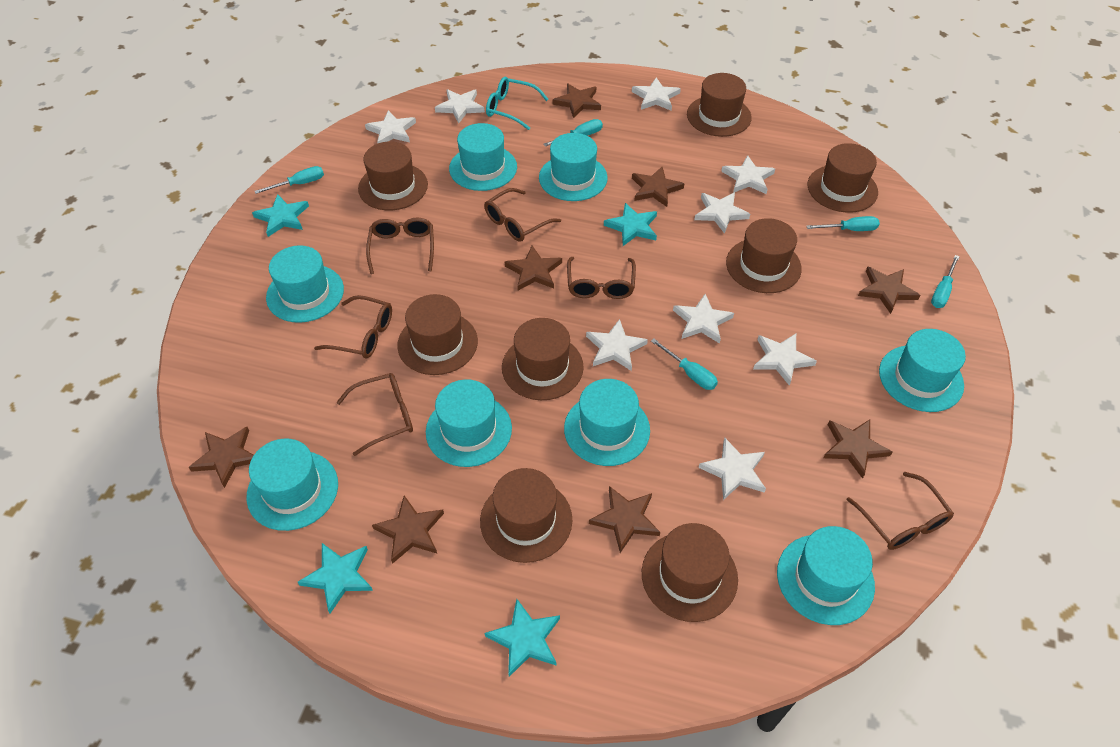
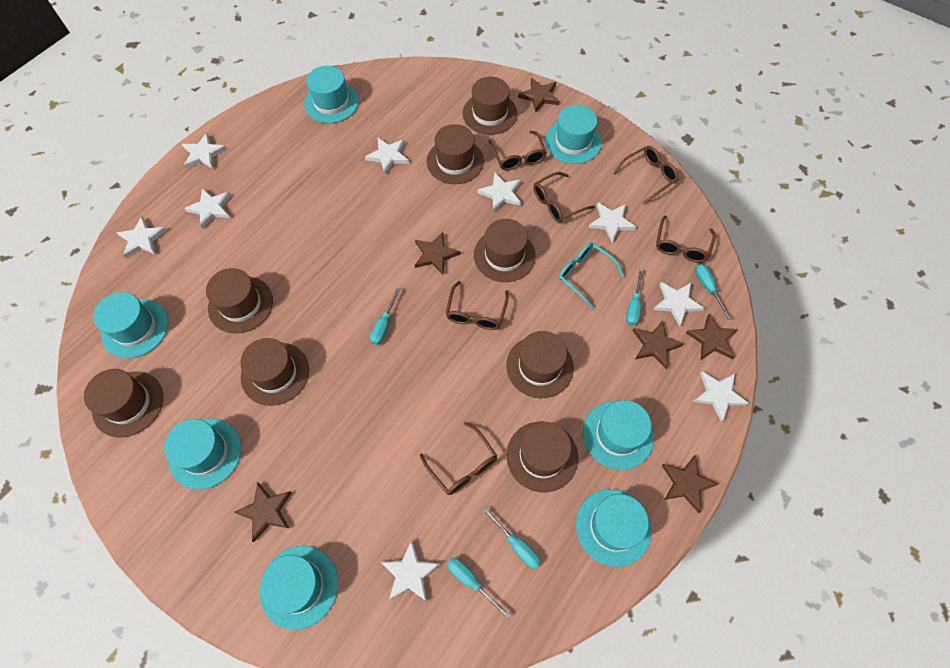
brown star: 8 -> 6
turquoise hat: 8 -> 7
turquoise star: 4 -> 0

